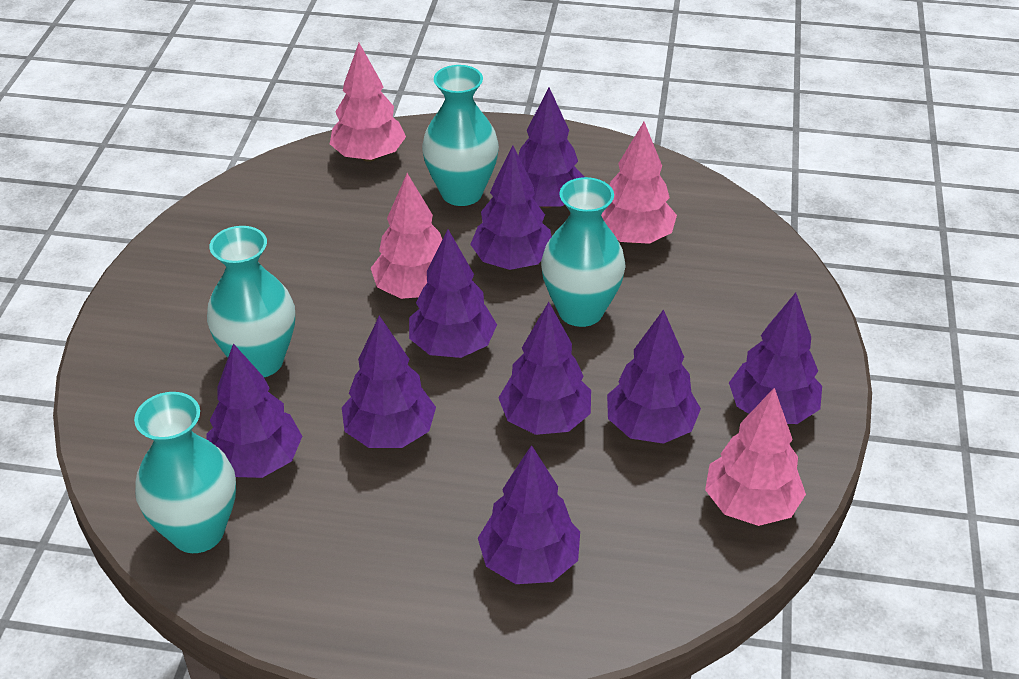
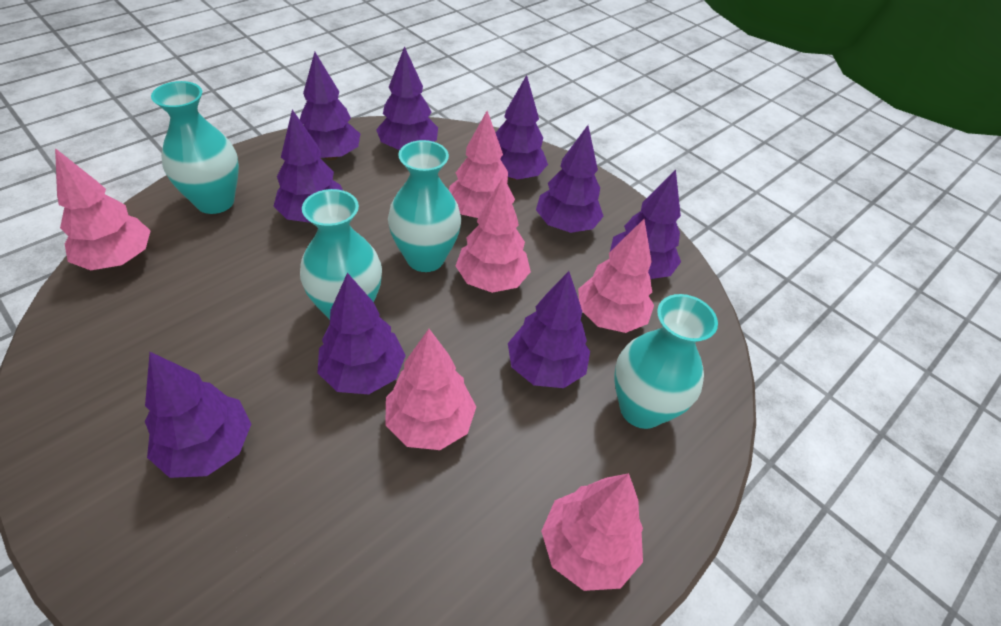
pink tree: 4 -> 6

